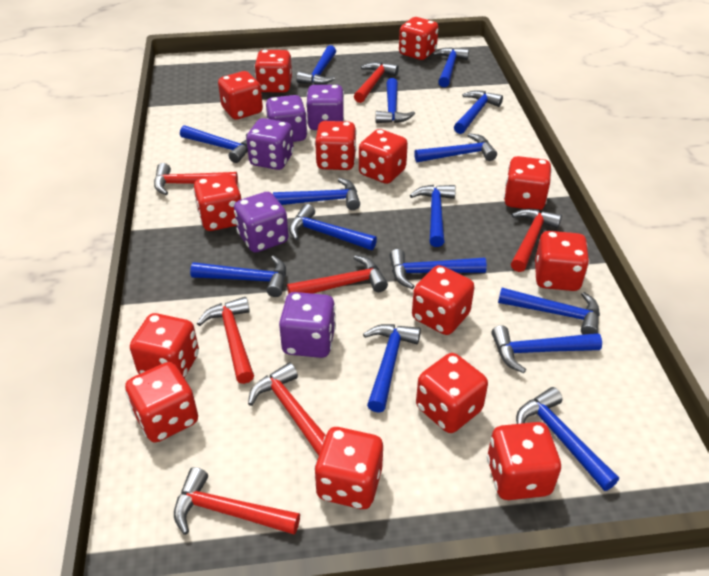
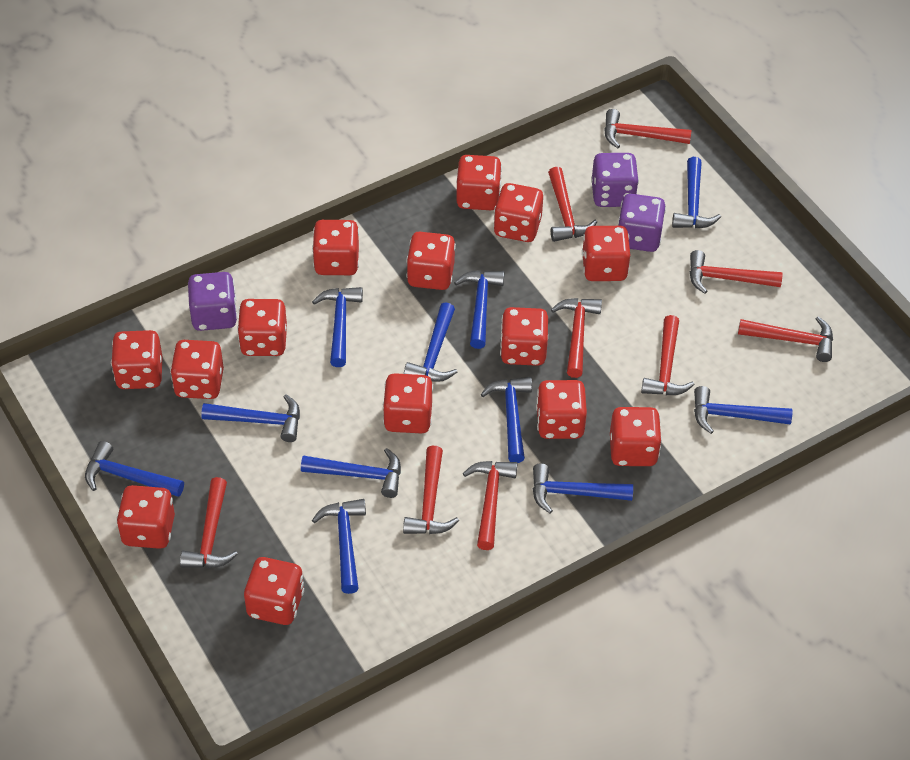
blue hammer: 15 -> 11
purple dice: 5 -> 3
red hammer: 7 -> 9

